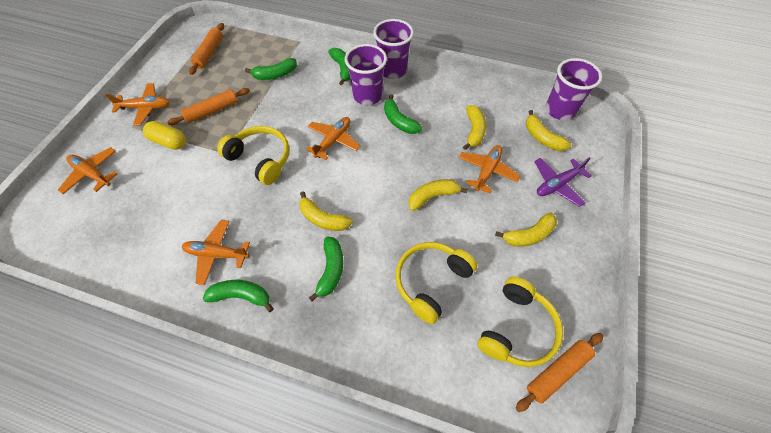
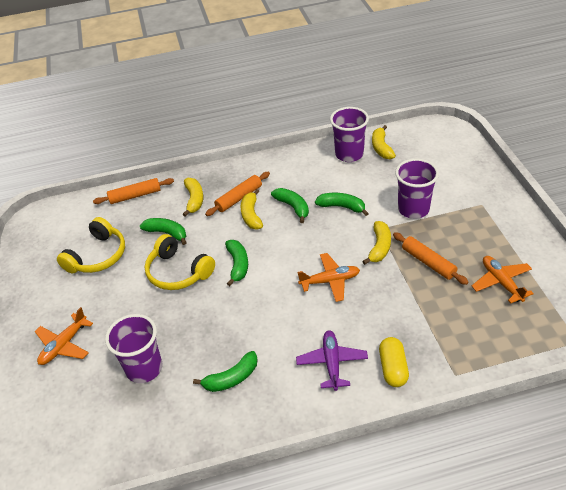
orange plane: 5 -> 3
yellow banana: 5 -> 4
yellow headphones: 3 -> 2

